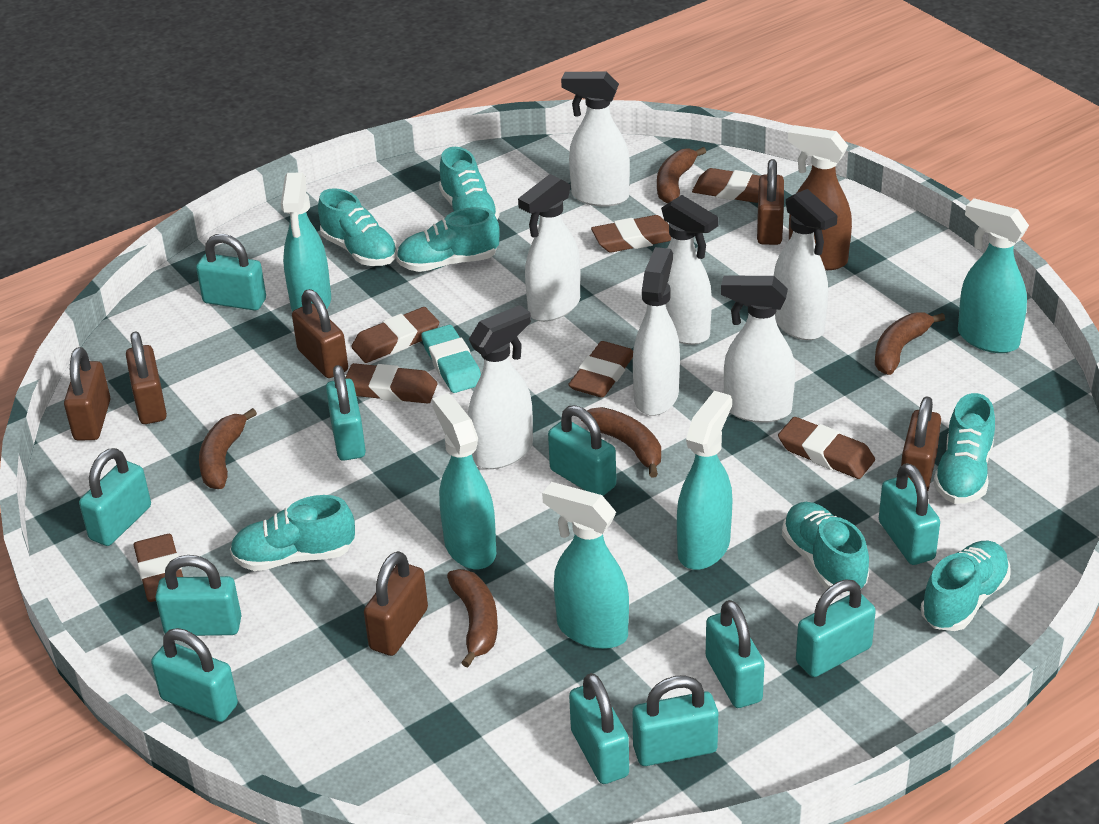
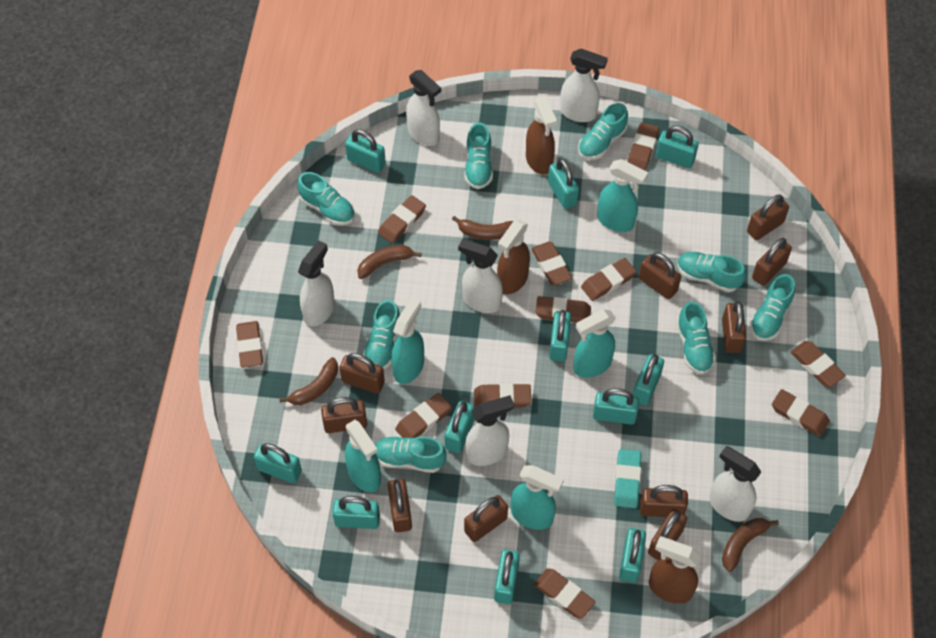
brown banana: 5 -> 4
brown eraser: 7 -> 11
brown padlock: 6 -> 10
brown spray bottle: 1 -> 3
turquoise shoe: 7 -> 8
white spray bottle: 7 -> 6

